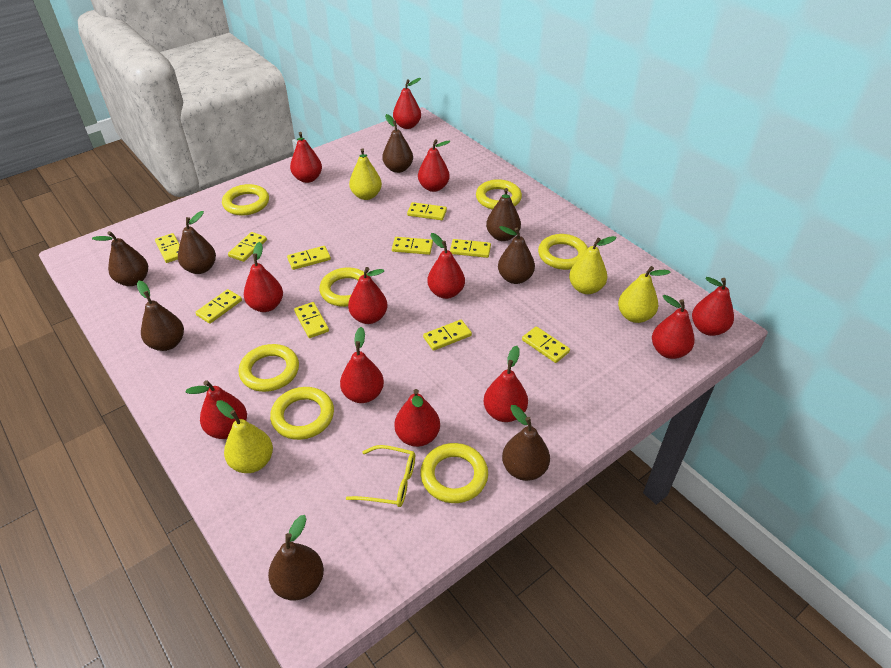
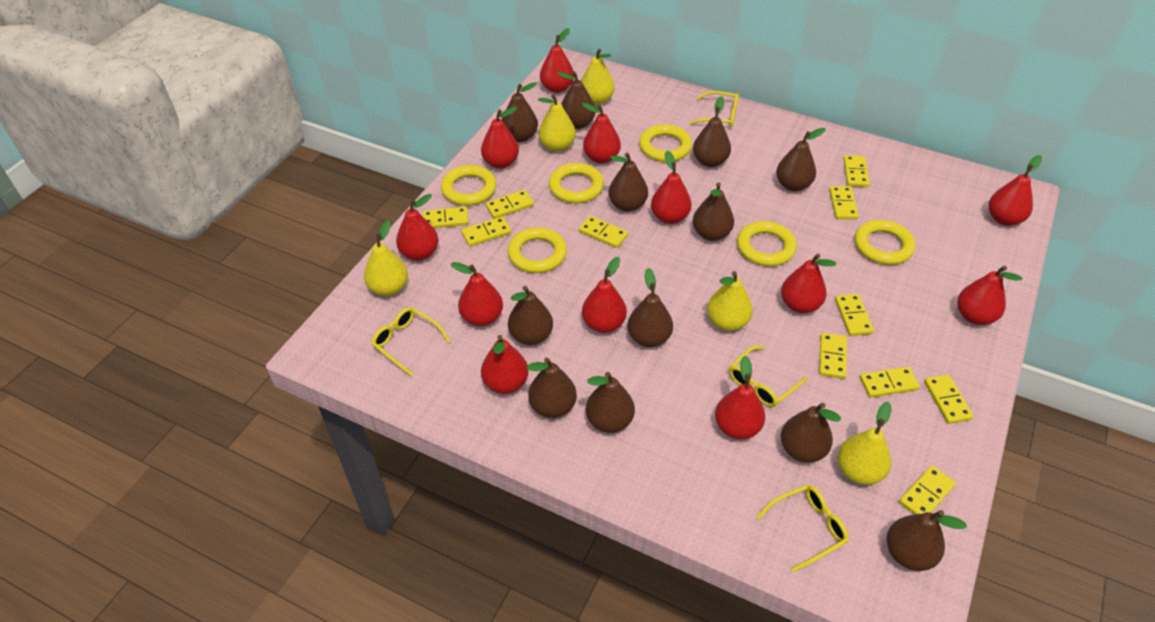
brown pear: 8 -> 12
yellow domino: 10 -> 11
yellow glasses: 1 -> 4
yellow pear: 4 -> 5
yellow ring: 7 -> 6

